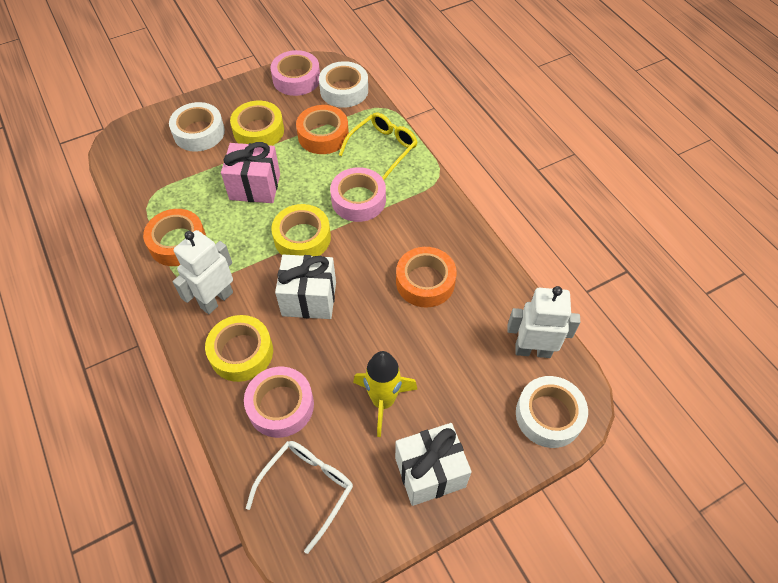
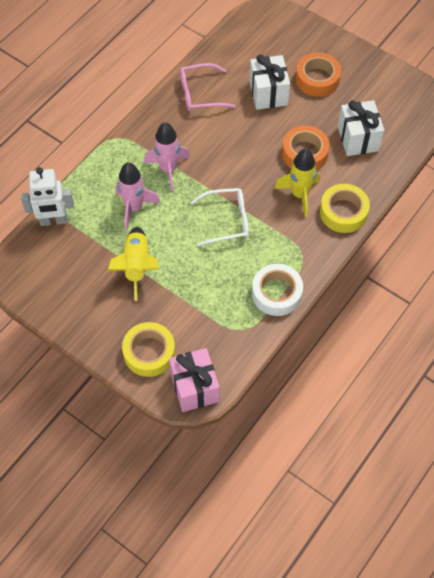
orange tape: 3 -> 2
pink glasses: 0 -> 1
pink rocket: 0 -> 2
pink tape: 3 -> 0
white robot: 2 -> 1
white tape: 3 -> 1
yellow glasses: 1 -> 0
yellow rocket: 1 -> 2
yellow tape: 3 -> 2

